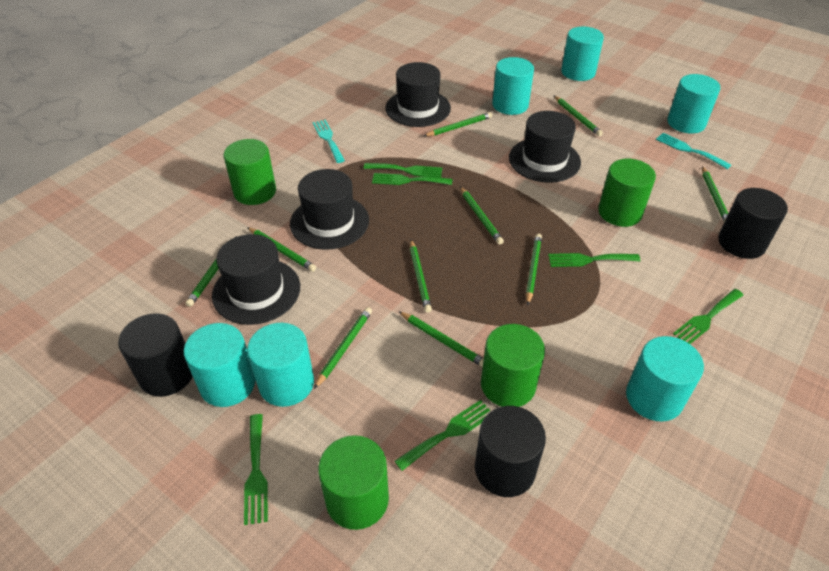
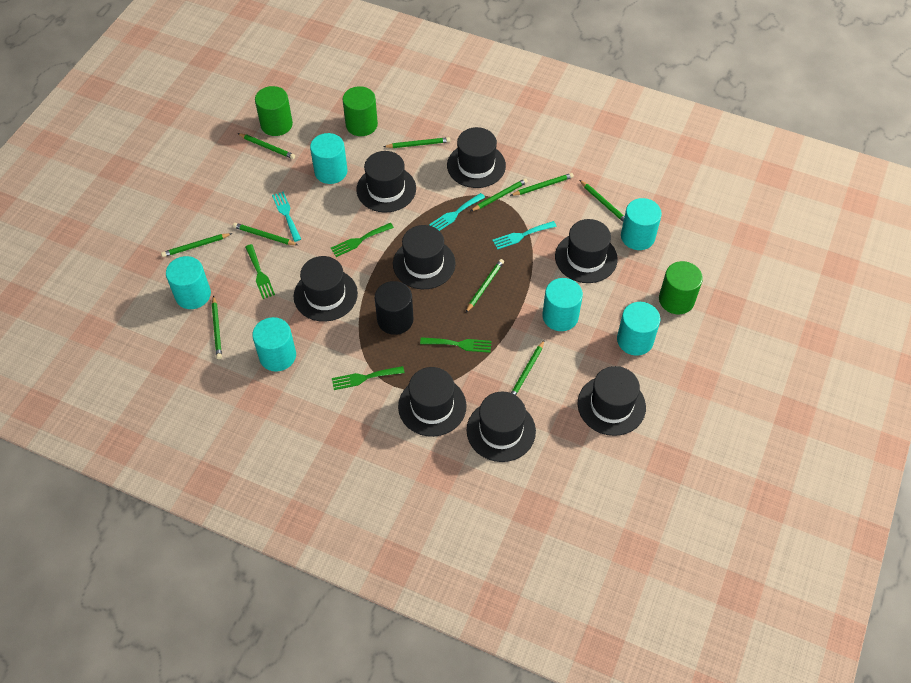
black cylinder: 3 -> 1
black hat: 4 -> 8
green cylinder: 4 -> 3
green fork: 6 -> 4
turquoise fork: 2 -> 3

